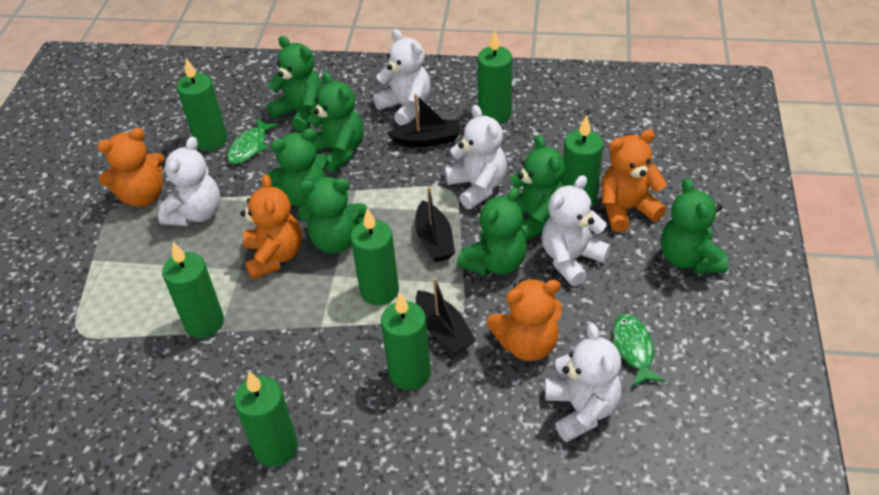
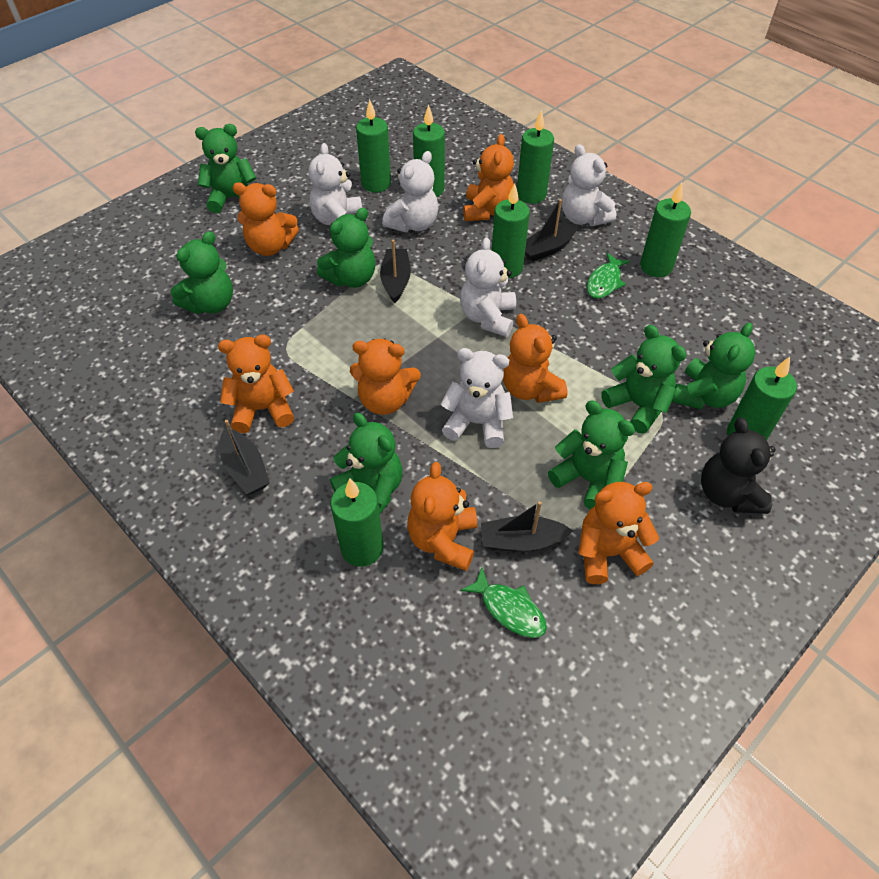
black boat: 3 -> 4
black teddy bear: 0 -> 1
orange teddy bear: 4 -> 7

